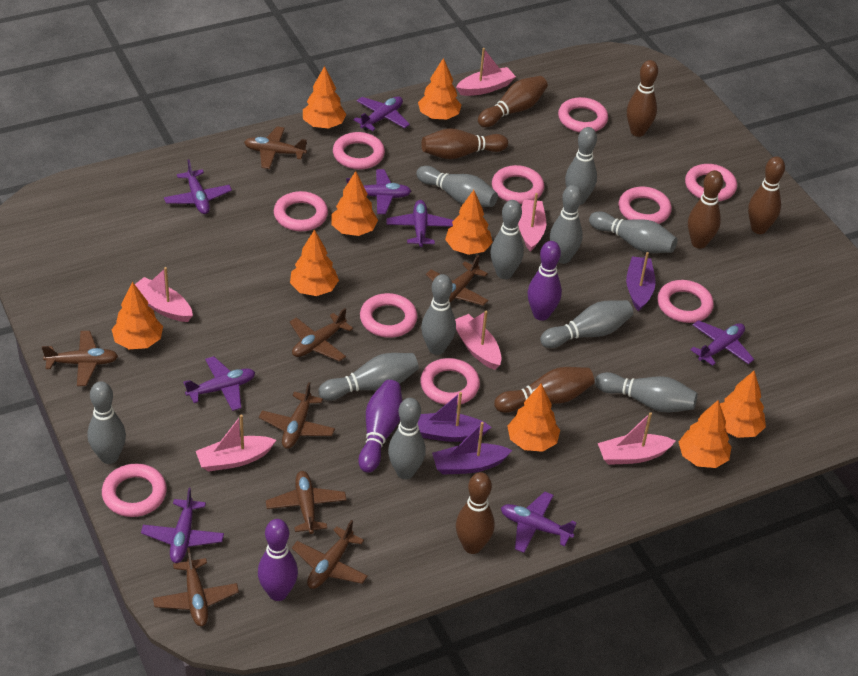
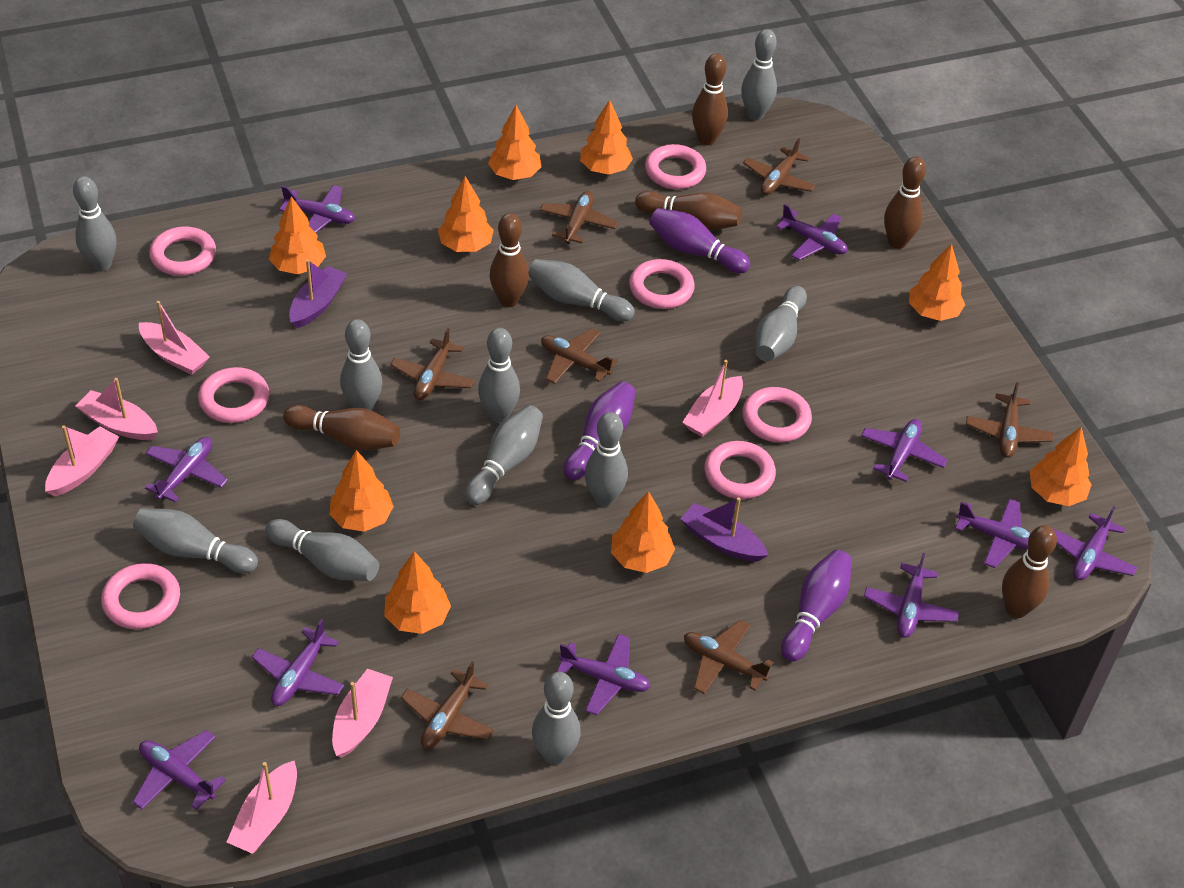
brown bowling pin: 7 -> 6
brown plane: 8 -> 7
pink ring: 10 -> 7
purple boat: 3 -> 2
purple plane: 8 -> 10

